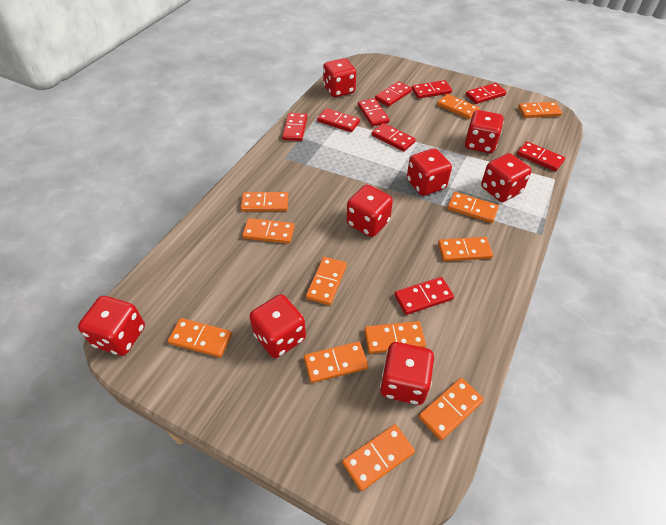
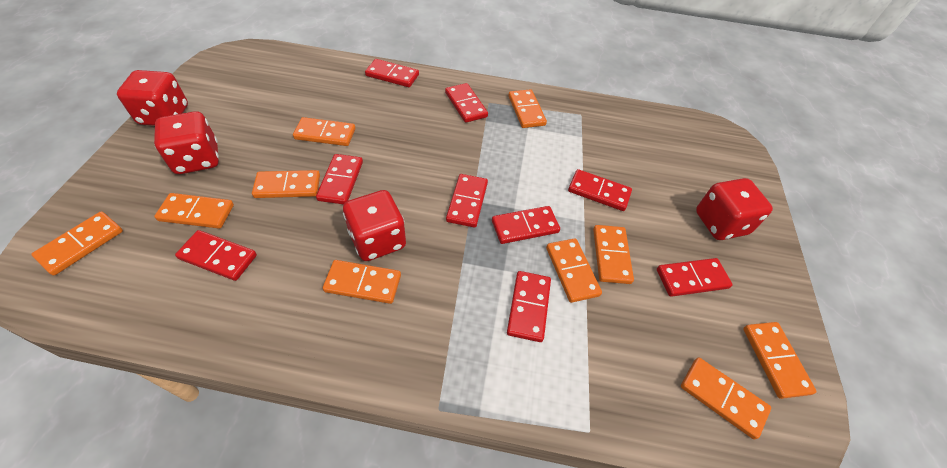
orange domino: 12 -> 10
red dice: 8 -> 4

